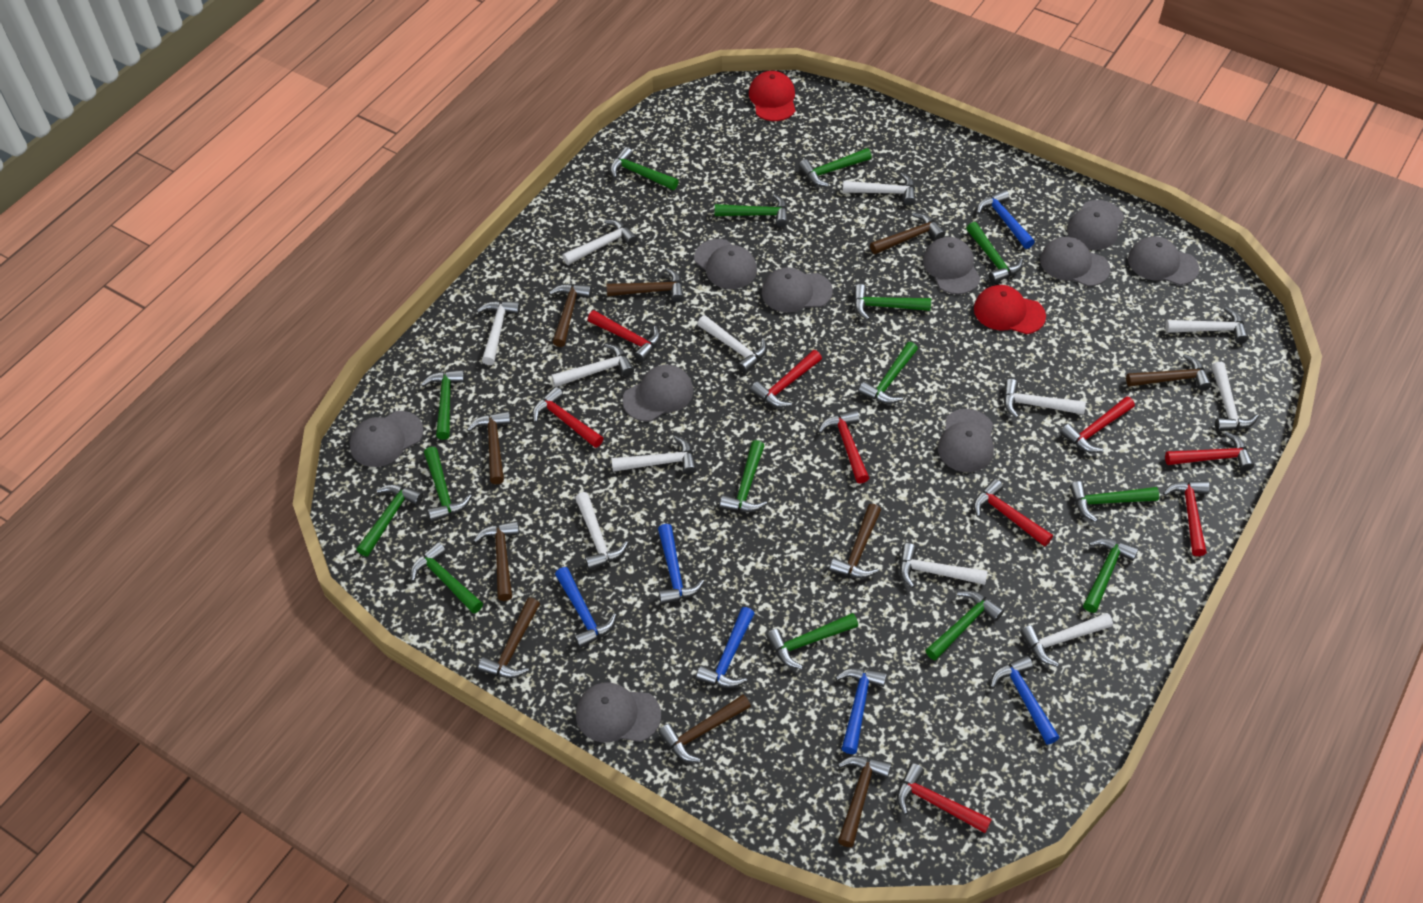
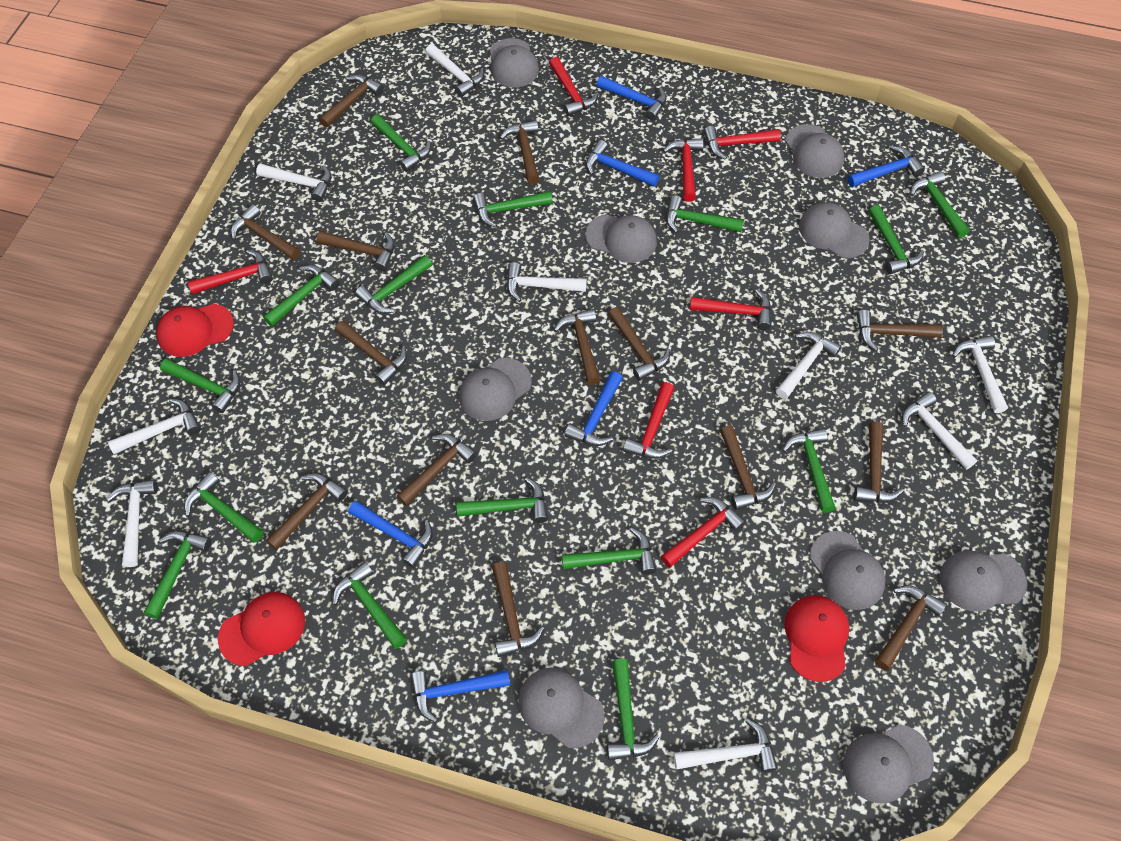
brown hammer: 10 -> 14
grey cap: 10 -> 9
red cap: 2 -> 3
red hammer: 9 -> 7
white hammer: 12 -> 9

